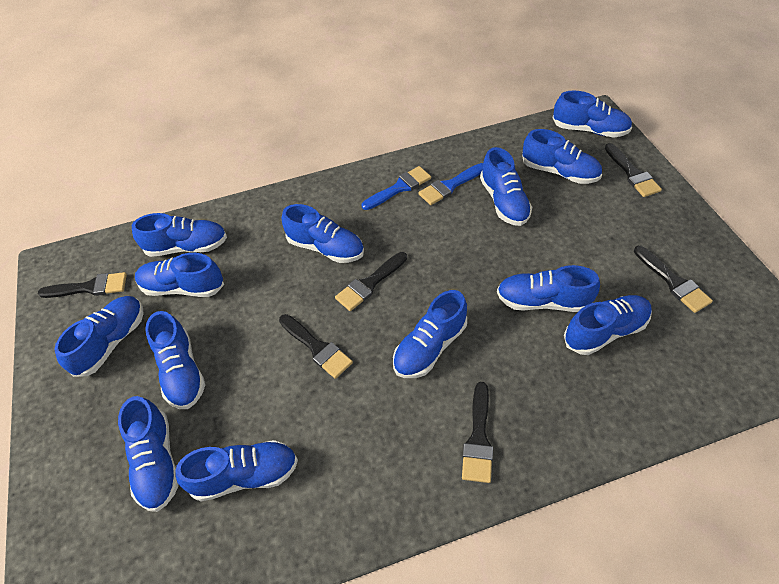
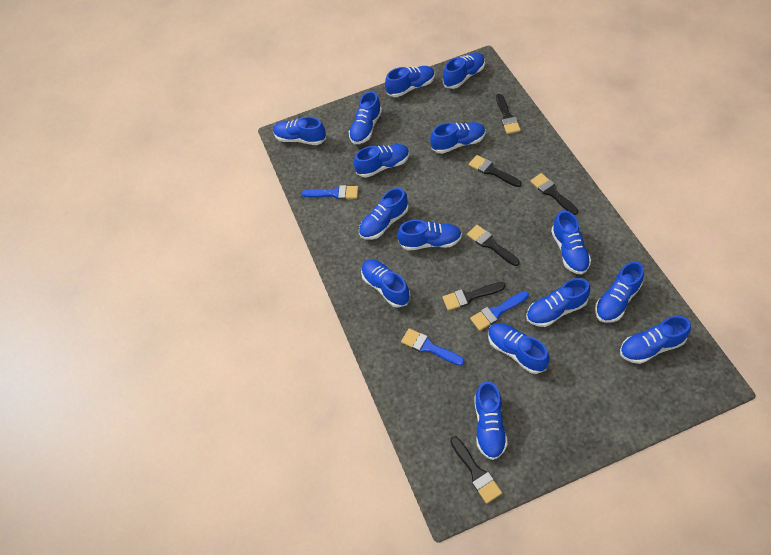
blue brush: 2 -> 3
blue shoe: 13 -> 15

